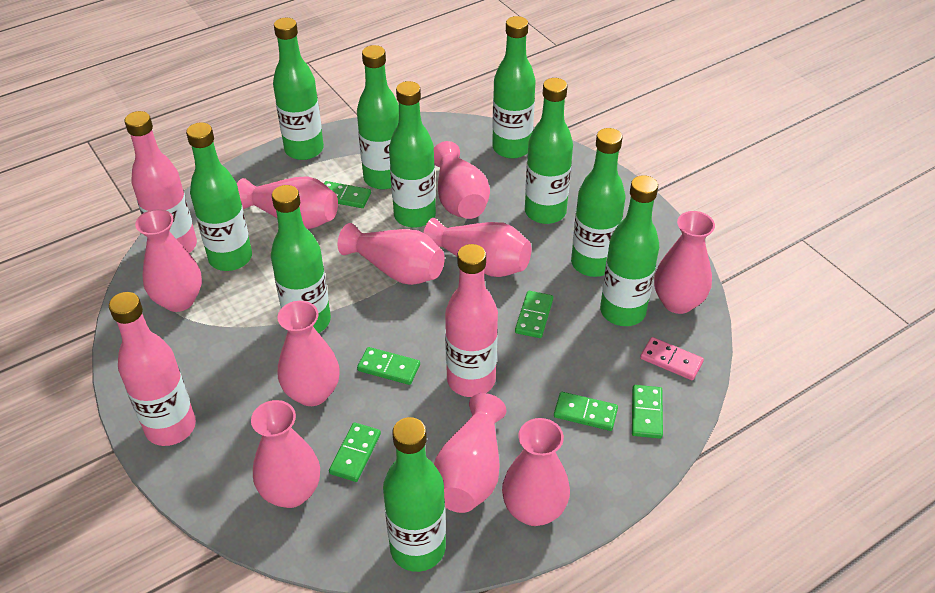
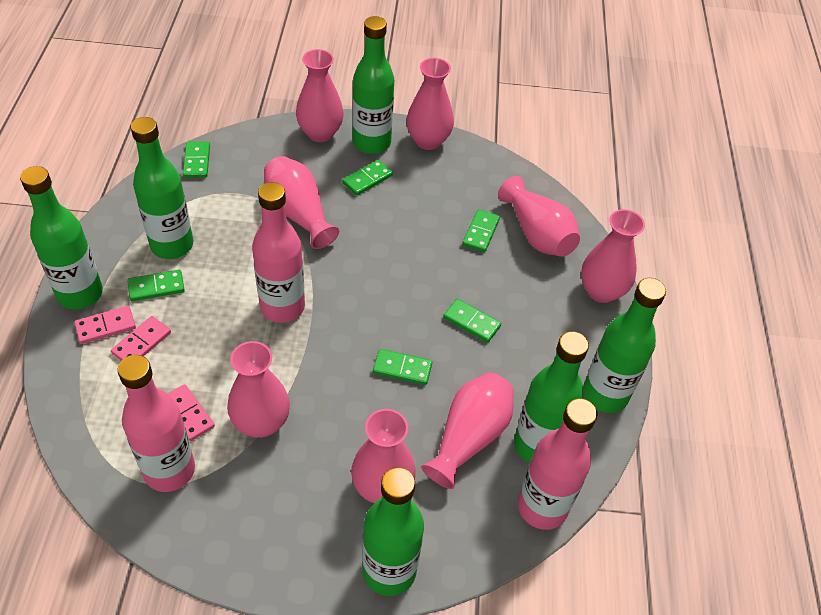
green bottle: 10 -> 6
pink domino: 1 -> 3
pink vase: 10 -> 8

